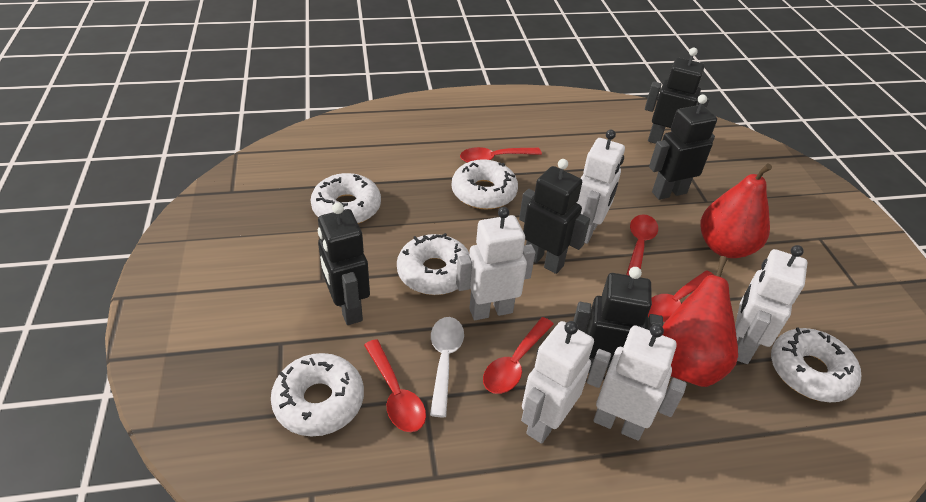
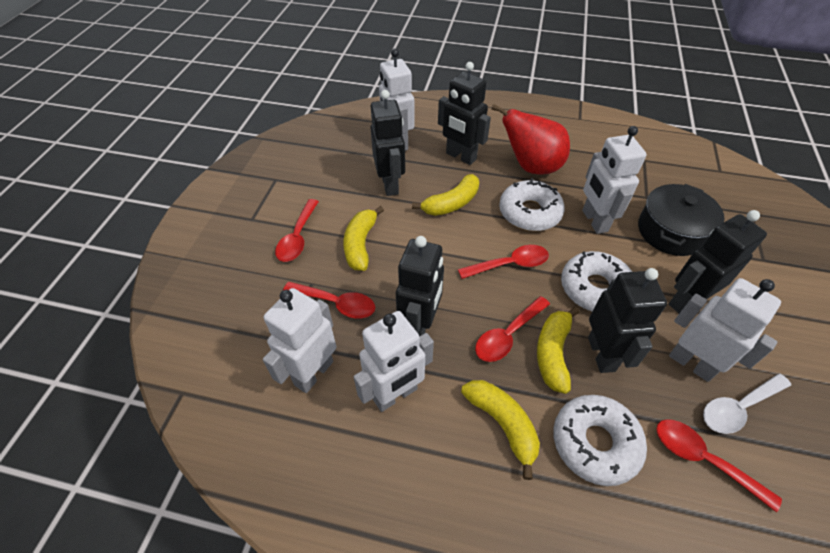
black pot: 0 -> 1
red pear: 2 -> 1
white donut: 5 -> 3
yellow banana: 0 -> 4

